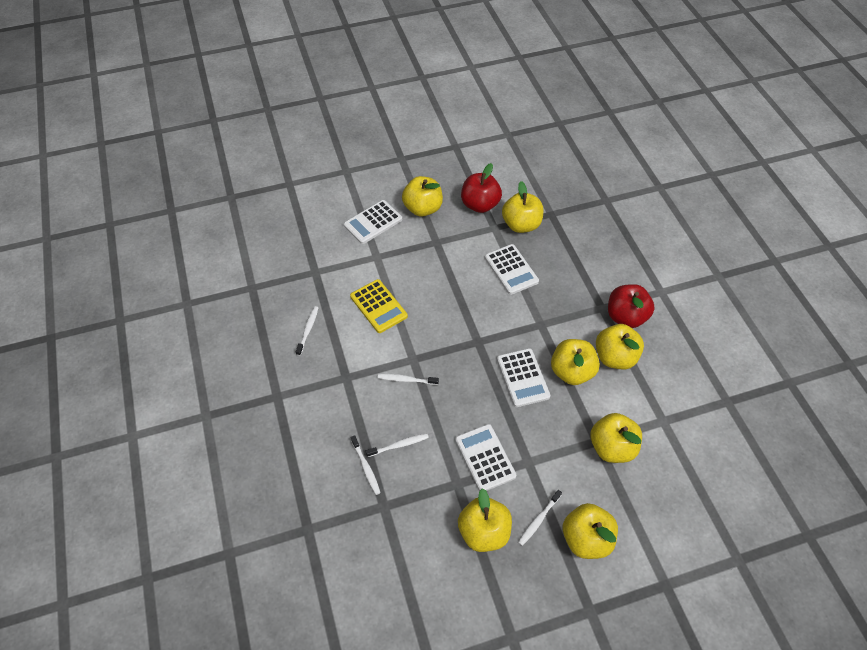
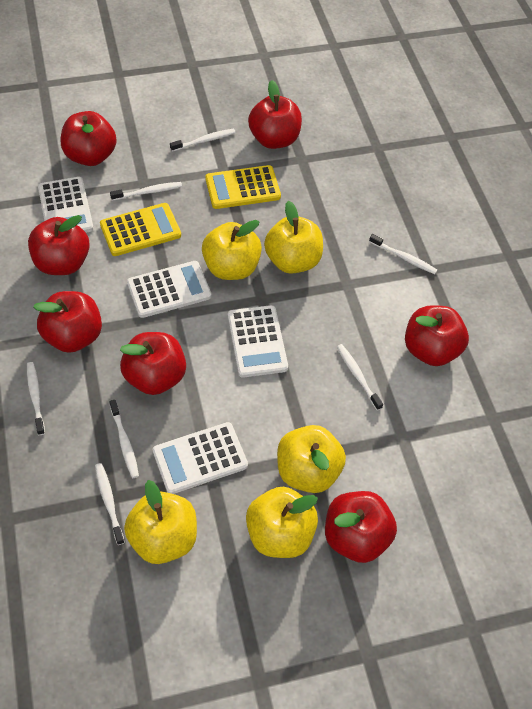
red apple: 2 -> 7
white toothbrush: 5 -> 7
yellow apple: 7 -> 5
yellow calculator: 1 -> 2

